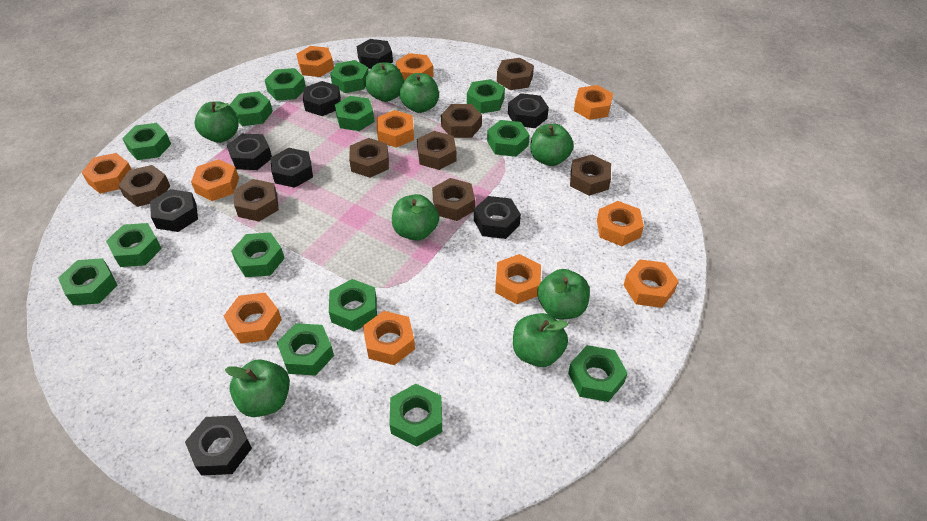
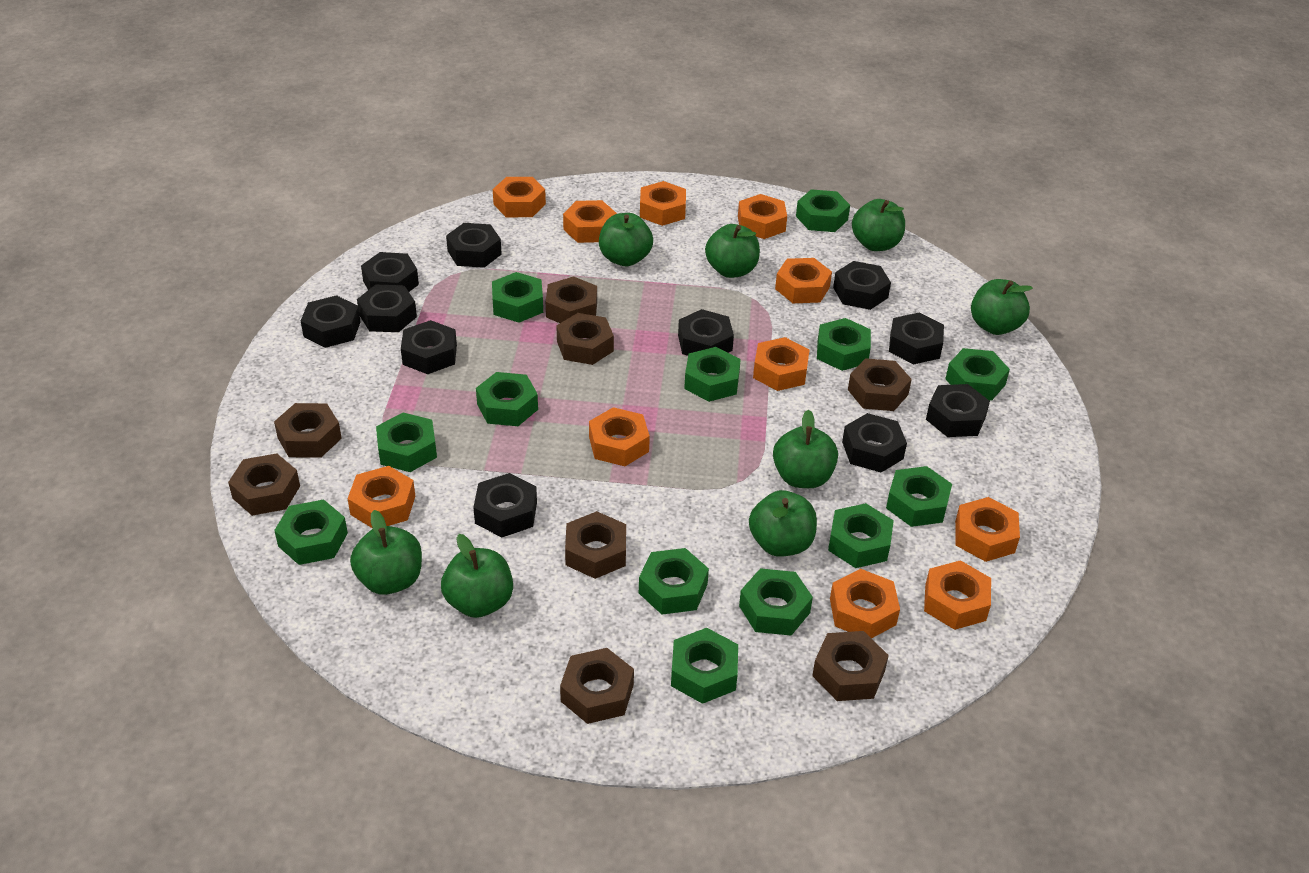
black nut: 8 -> 11
green nut: 14 -> 13

